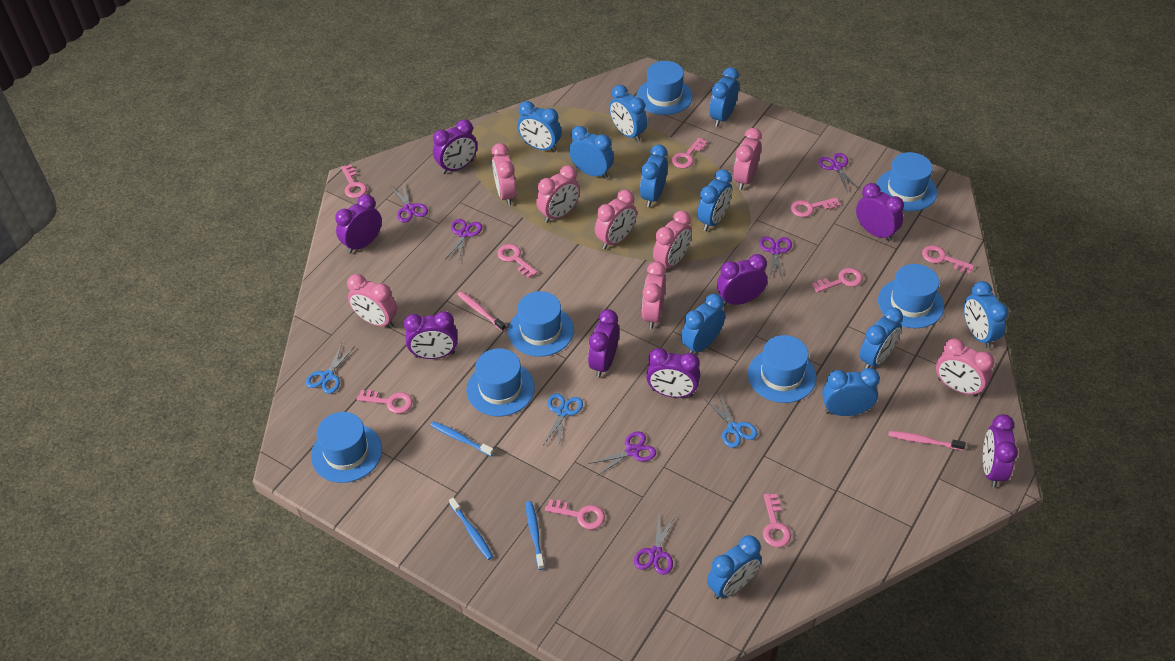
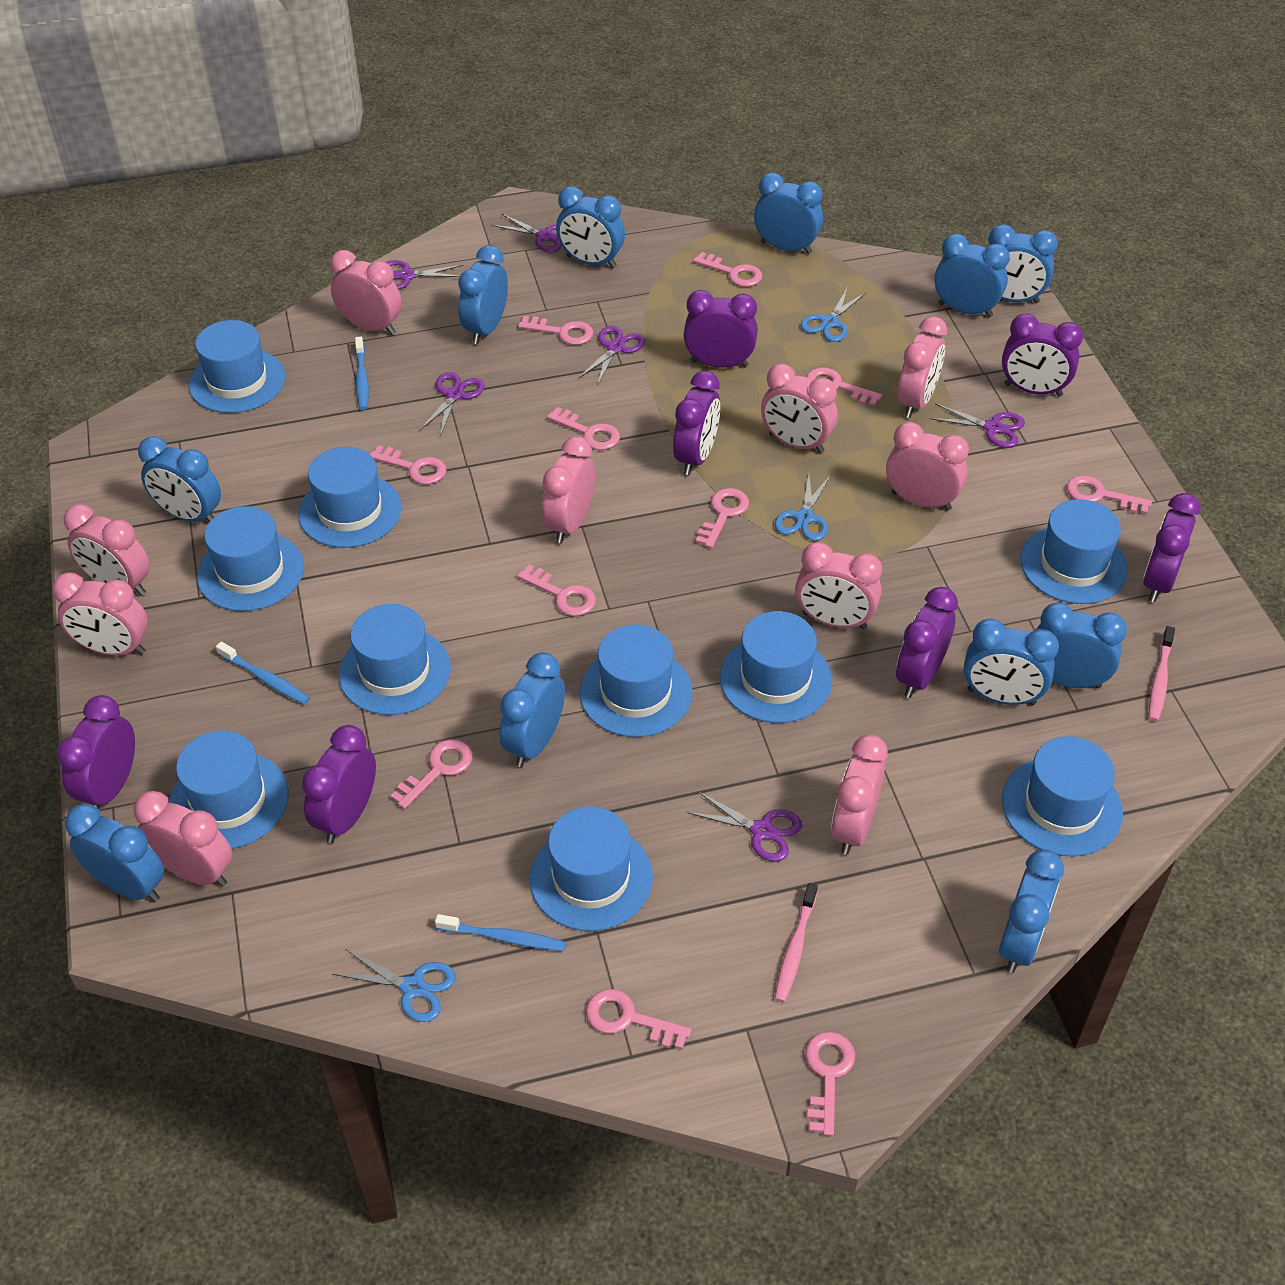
blue hat: 7 -> 10
pink clock: 8 -> 10
pink key: 9 -> 11
purple clock: 8 -> 7

